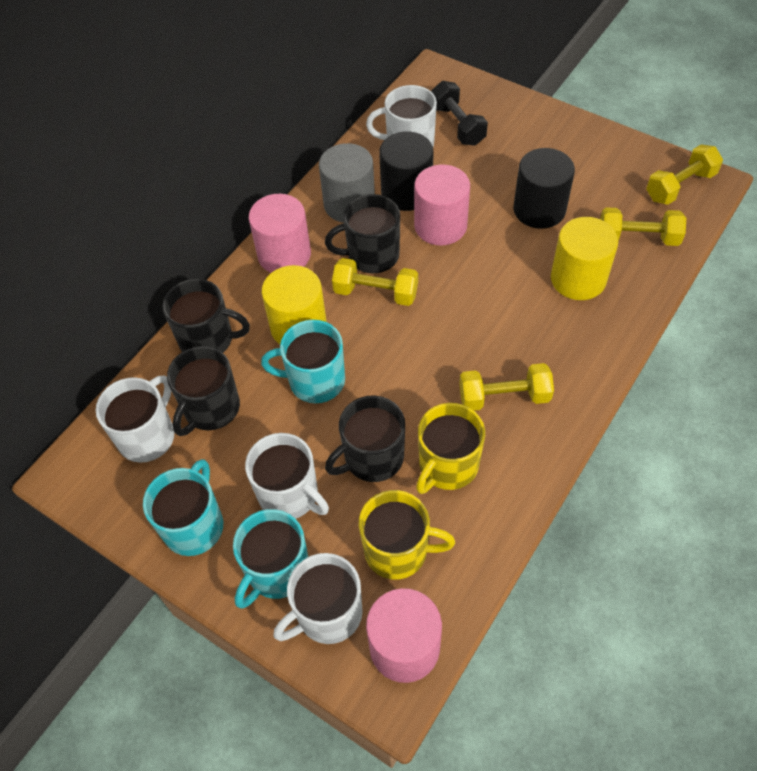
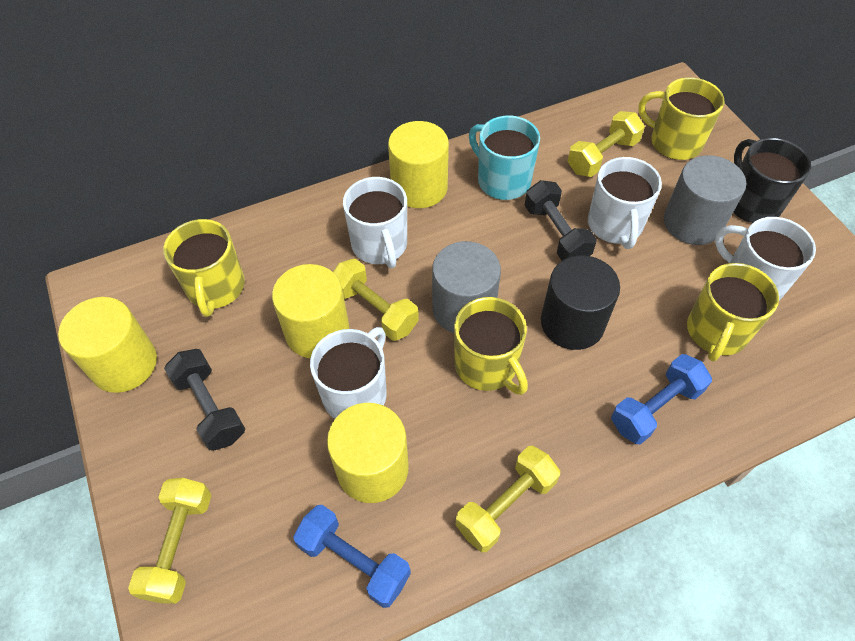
black cylinder: 2 -> 1
black dumbbell: 1 -> 2
black mug: 4 -> 1
blue dumbbell: 0 -> 2
grey cylinder: 1 -> 2
pink cylinder: 3 -> 0
turquoise mug: 3 -> 1
yellow cylinder: 2 -> 4
yellow mug: 2 -> 4

